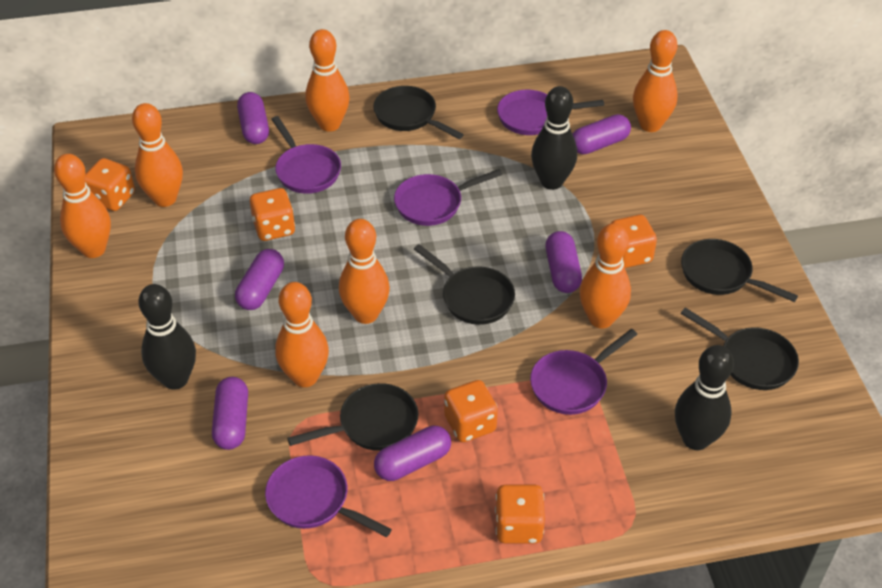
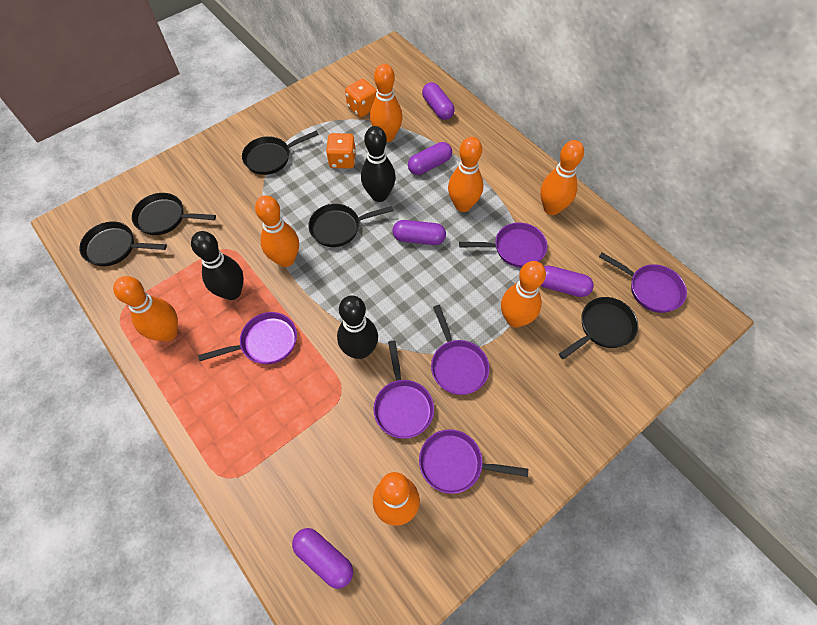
orange dice: 5 -> 2
purple capsule: 6 -> 5
purple pan: 5 -> 6

